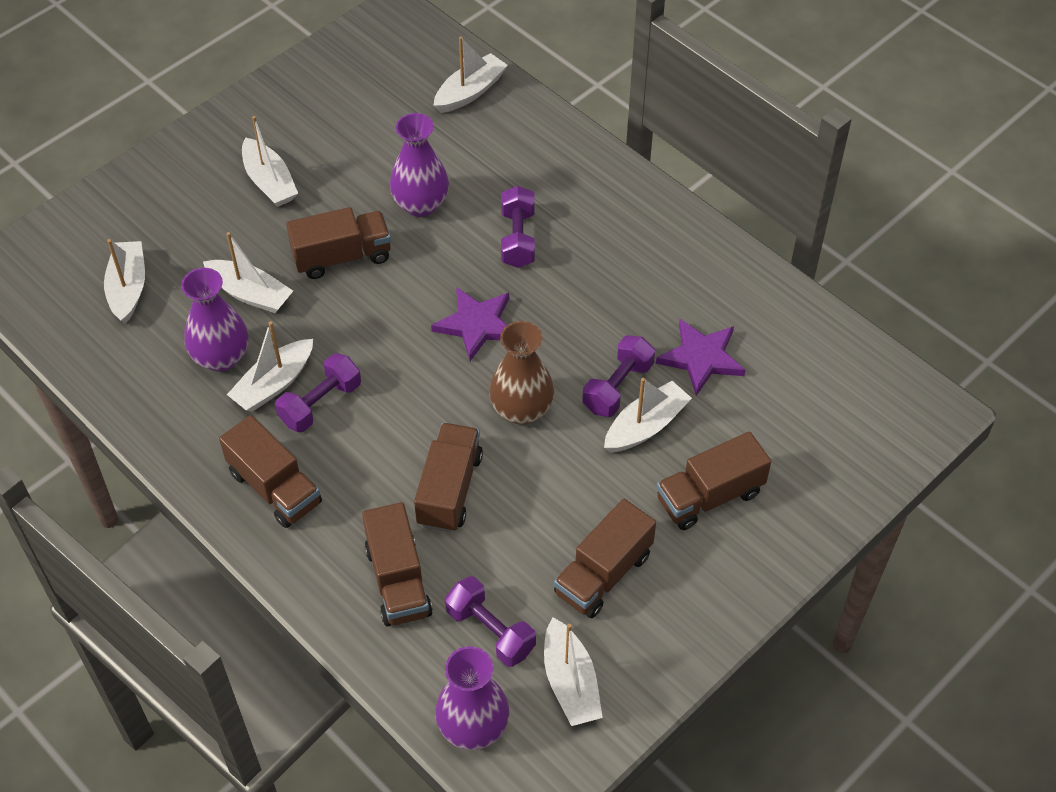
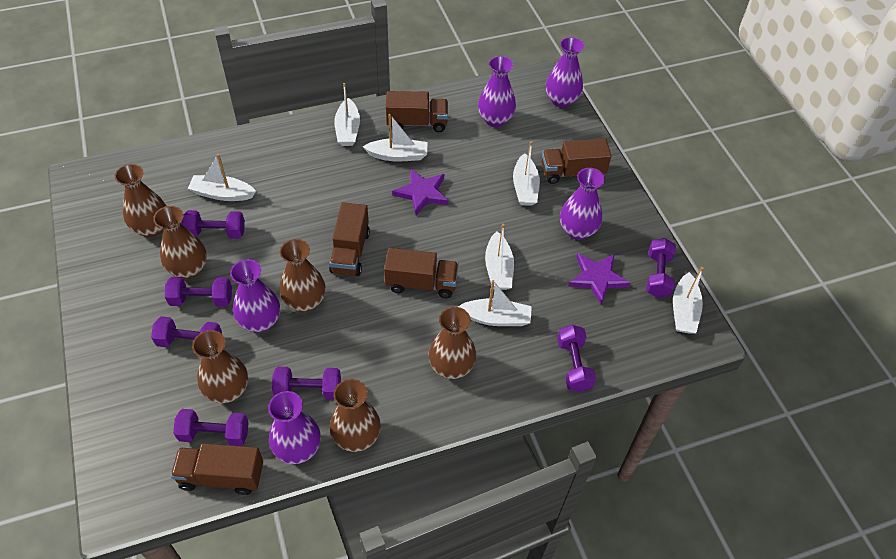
brown truck: 6 -> 5
brown vase: 1 -> 6
purple dumbbell: 4 -> 7
purple vase: 3 -> 5

